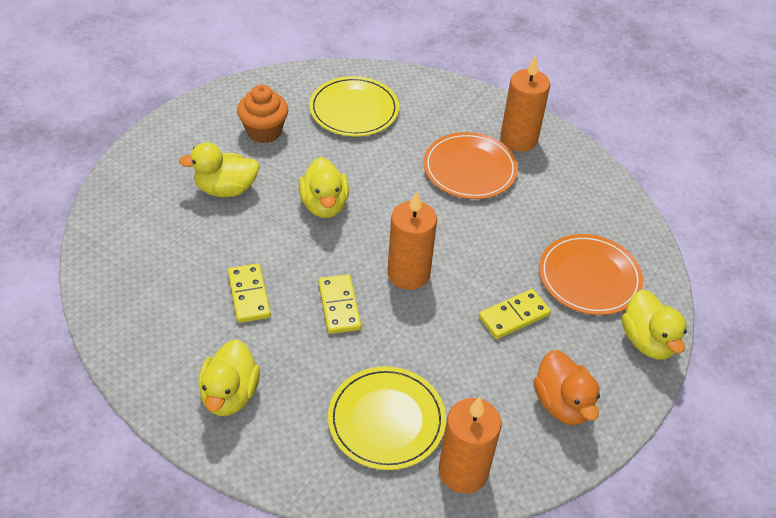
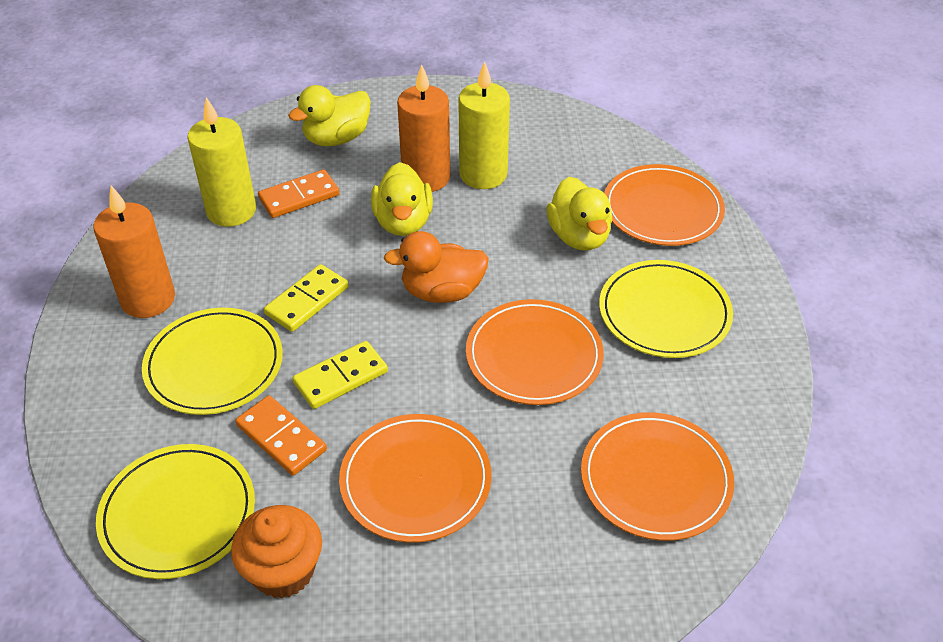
orange candle: 3 -> 2
orange domino: 0 -> 2
orange plate: 2 -> 4
yellow candle: 0 -> 2
yellow domino: 3 -> 2
yellow duck: 4 -> 3
yellow plate: 2 -> 3

